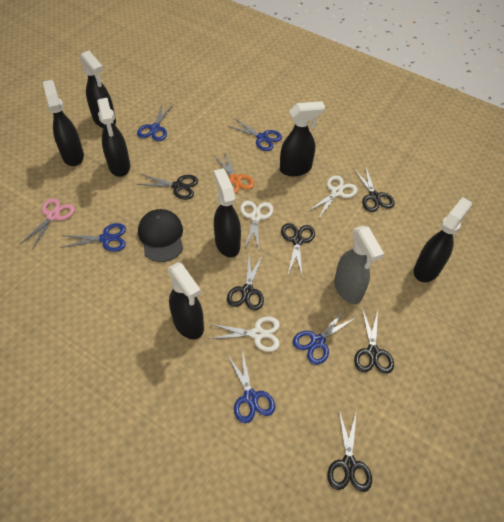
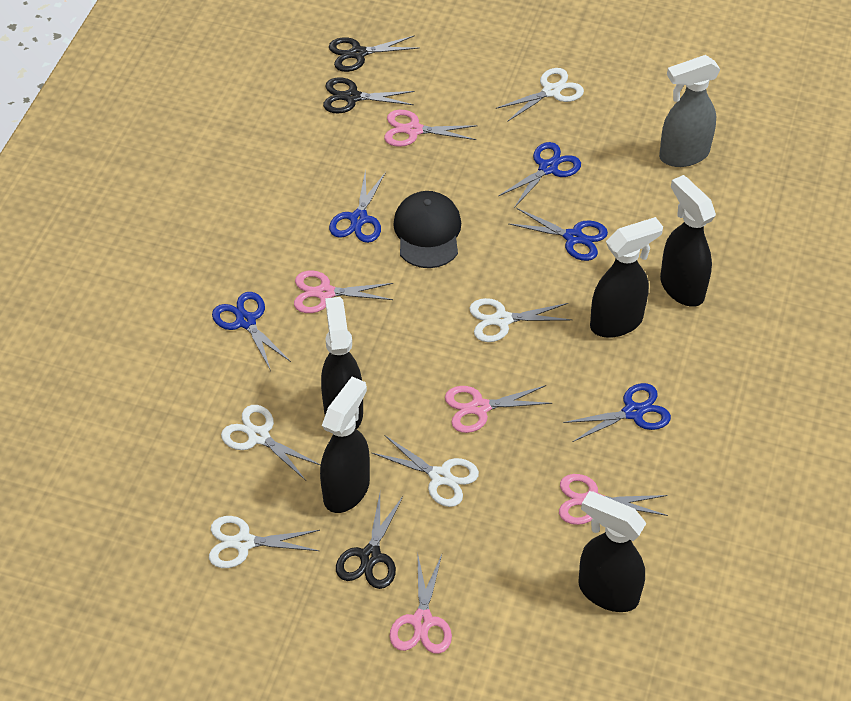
black scissors: 6 -> 3
black spray bottle: 7 -> 5
orange scissors: 1 -> 0
pink scissors: 1 -> 5
white scissors: 3 -> 5

